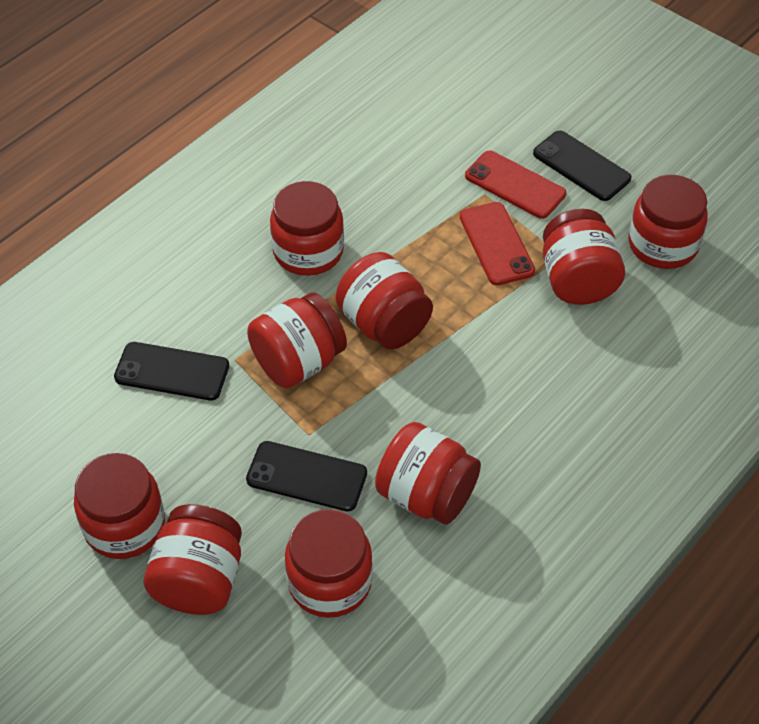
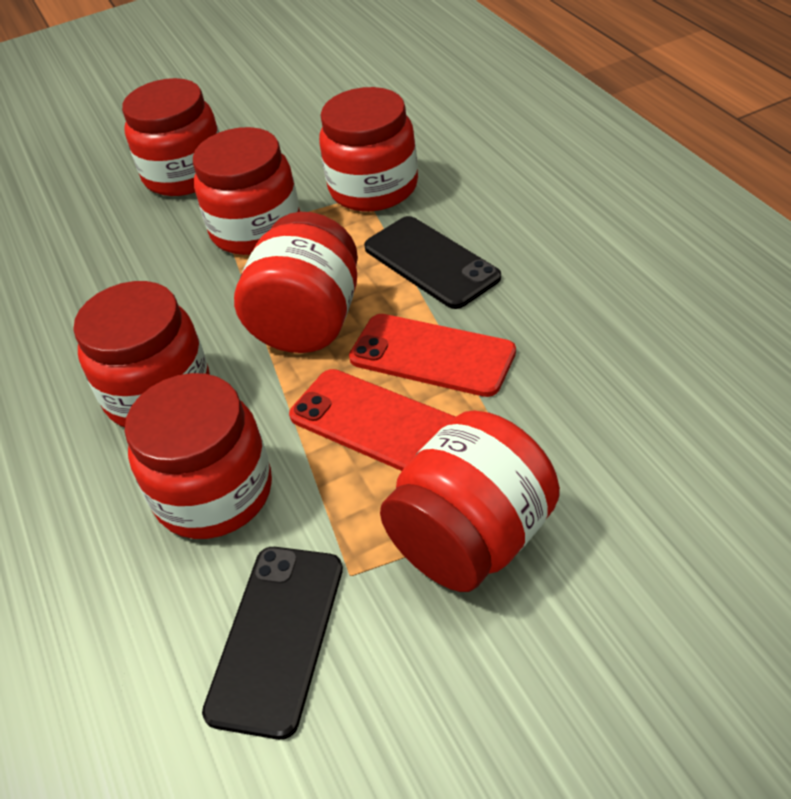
black phone: 3 -> 2
red jar: 9 -> 7

